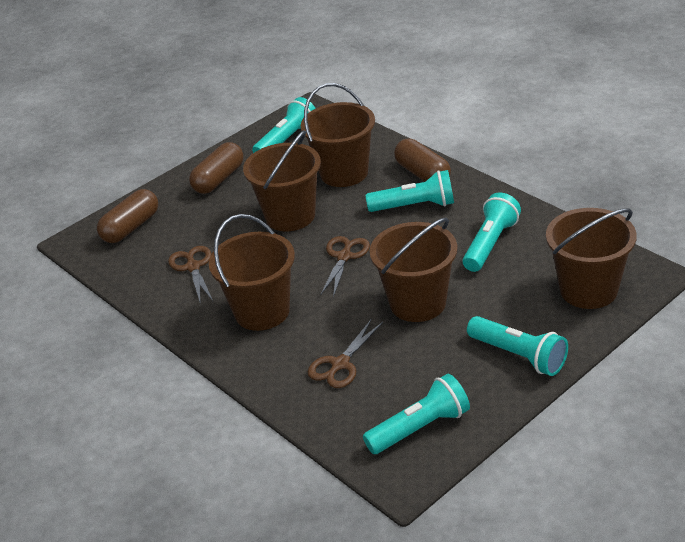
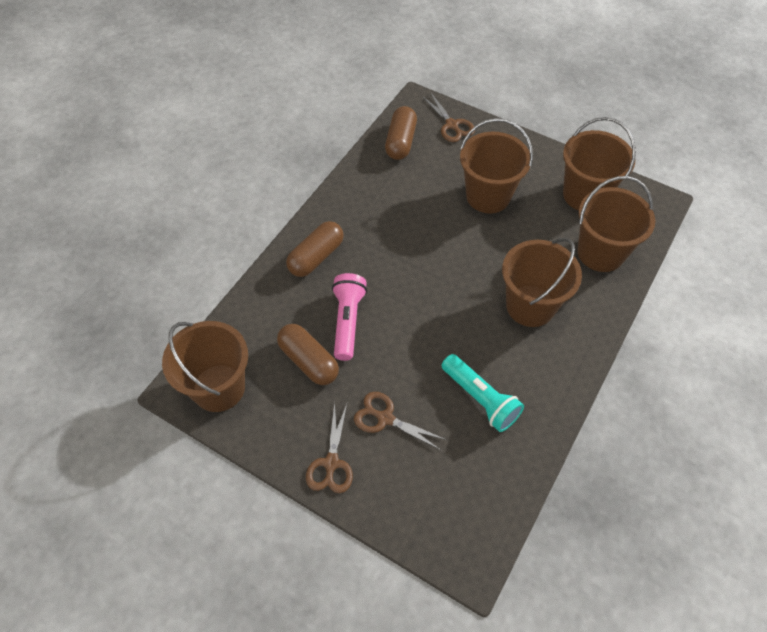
pink flashlight: 0 -> 1
turquoise flashlight: 5 -> 1

